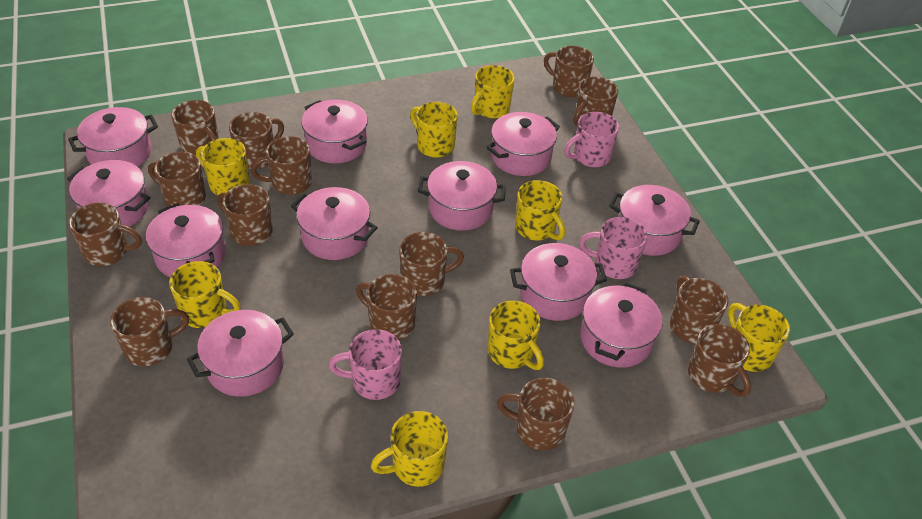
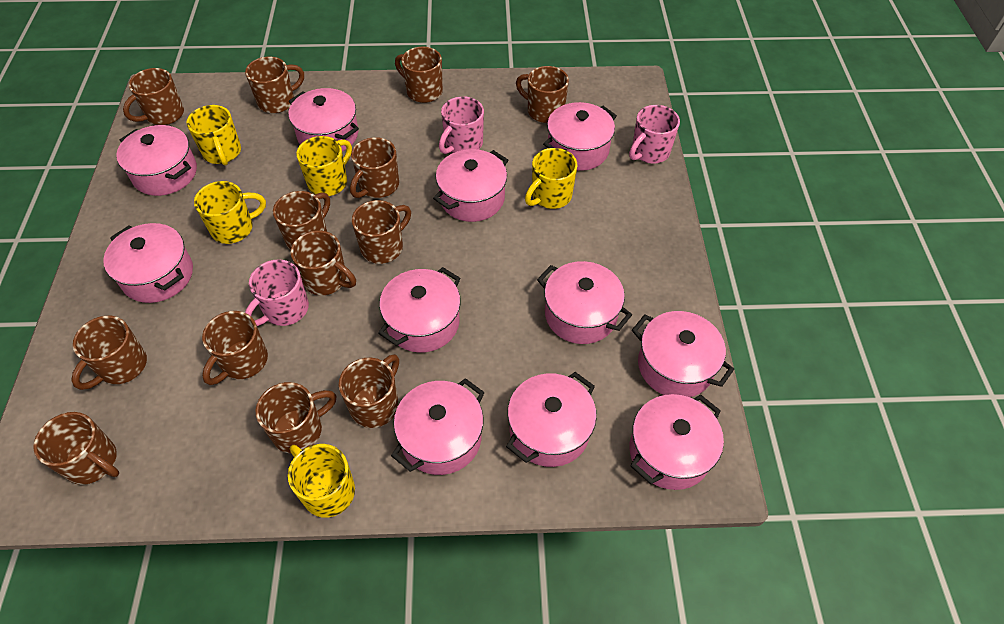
brown mug: 14 -> 13
yellow mug: 8 -> 5

